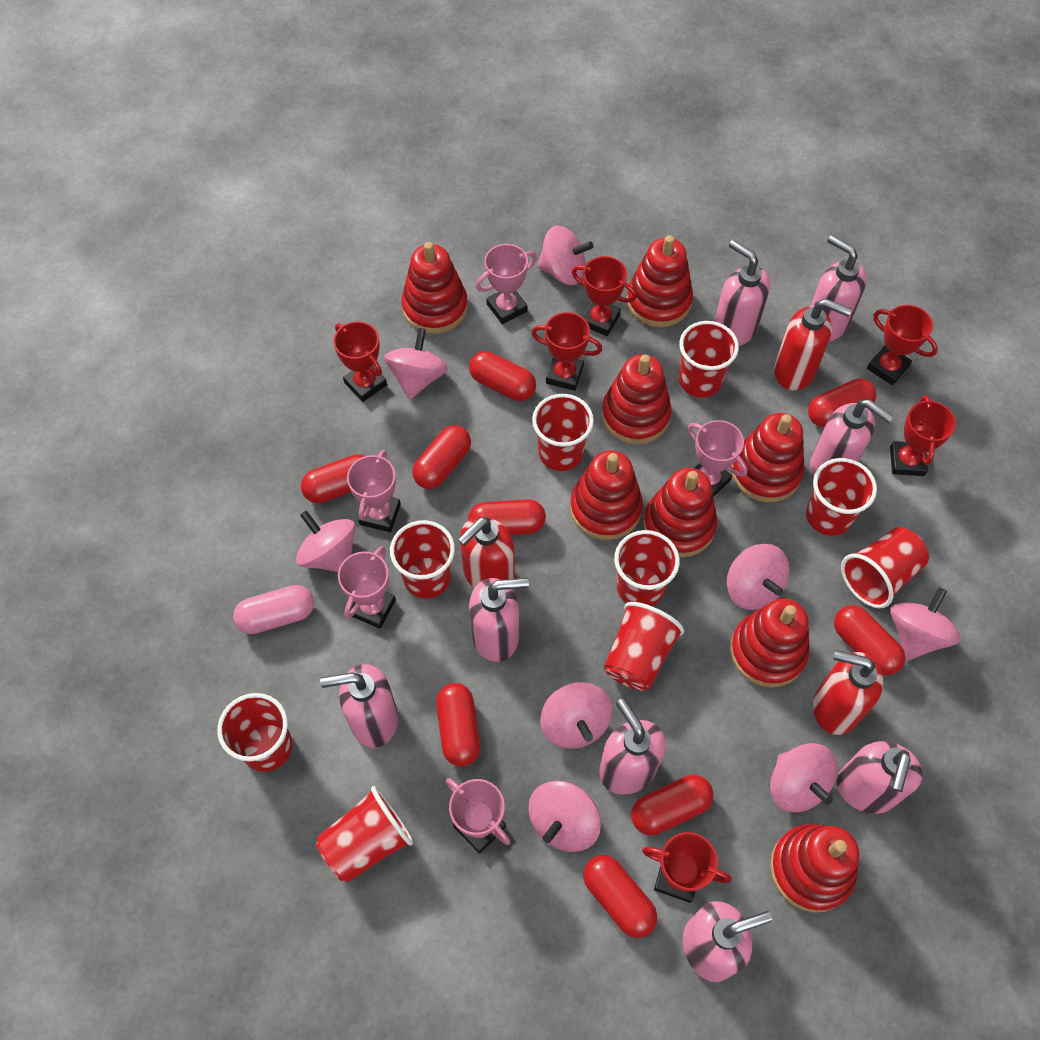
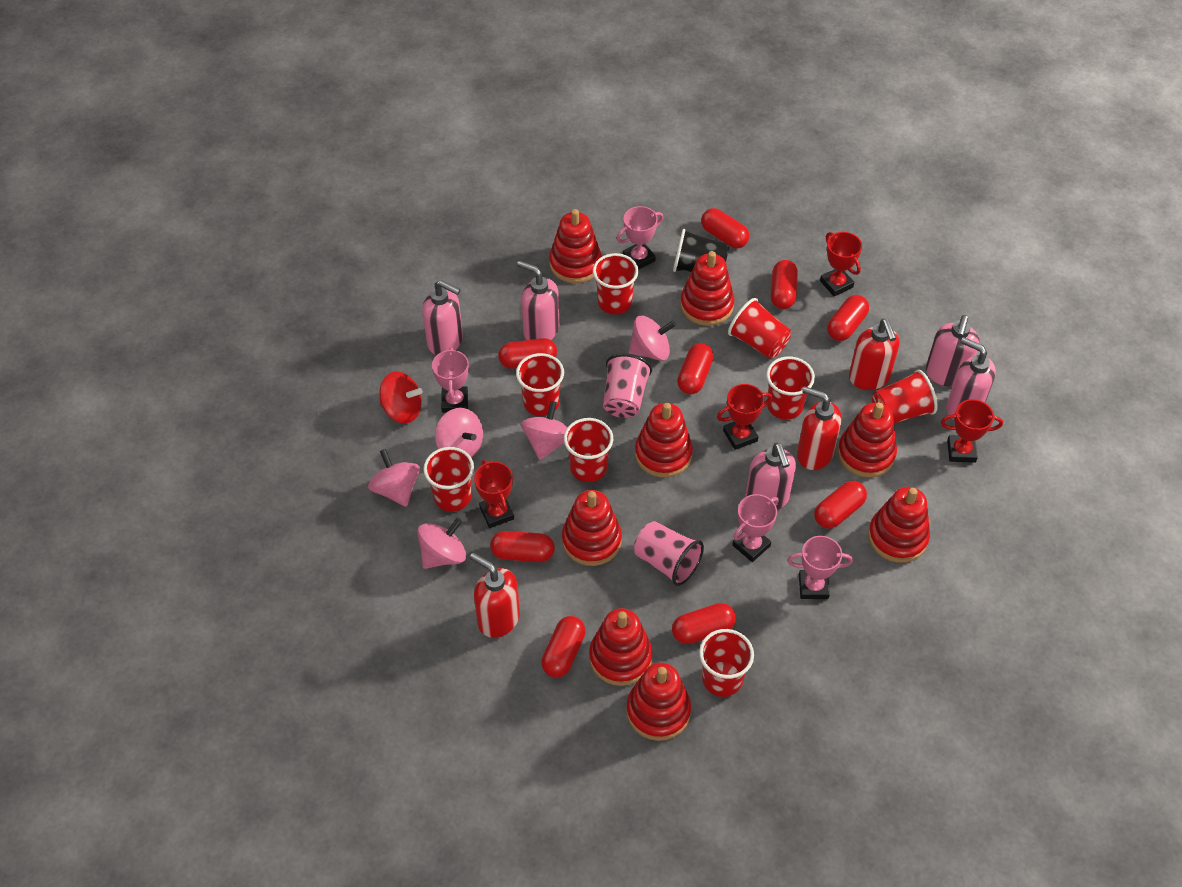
black cup: 0 -> 1
pink capsule: 1 -> 0
pink cup: 0 -> 2
pink soap dispenser: 8 -> 5
pink spinning top: 8 -> 5
pink trophy: 5 -> 4
red cup: 9 -> 8
red spinning top: 0 -> 1
red trophy: 6 -> 4

